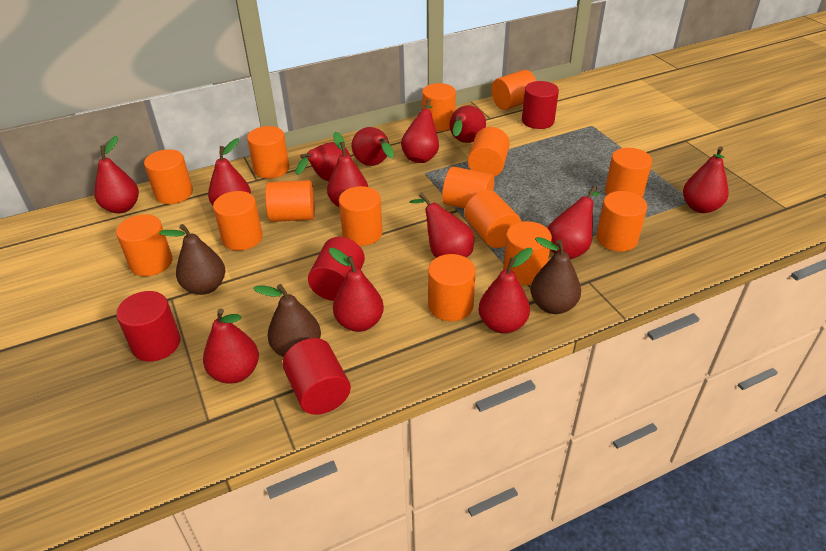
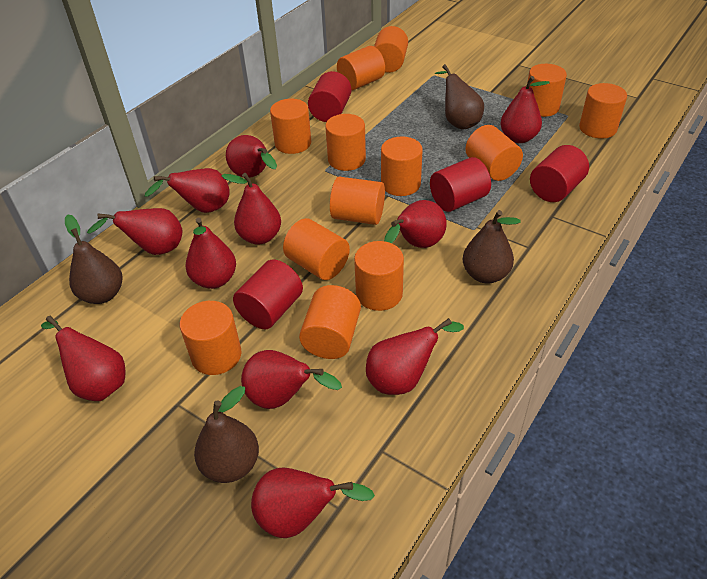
brown pear: 3 -> 4
orange cylinder: 15 -> 13
red pear: 13 -> 11

